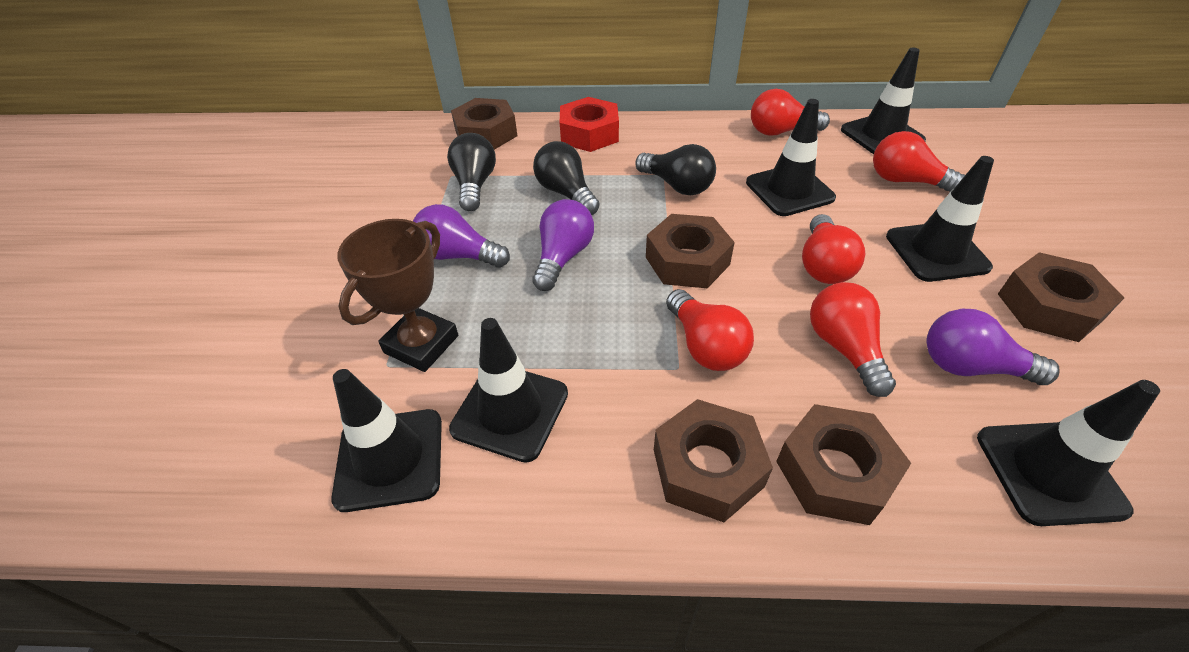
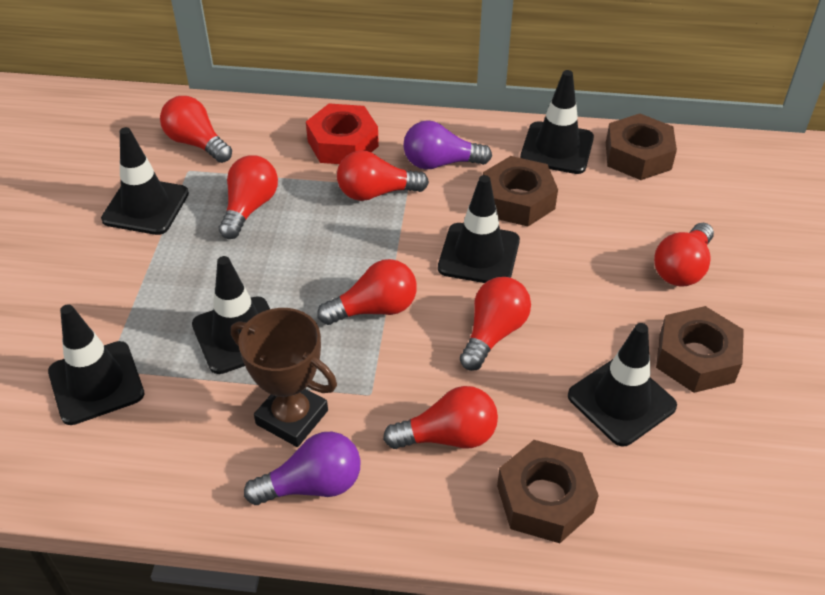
black light bulb: 3 -> 0
brown nut: 5 -> 4
purple light bulb: 3 -> 2
red light bulb: 5 -> 7

